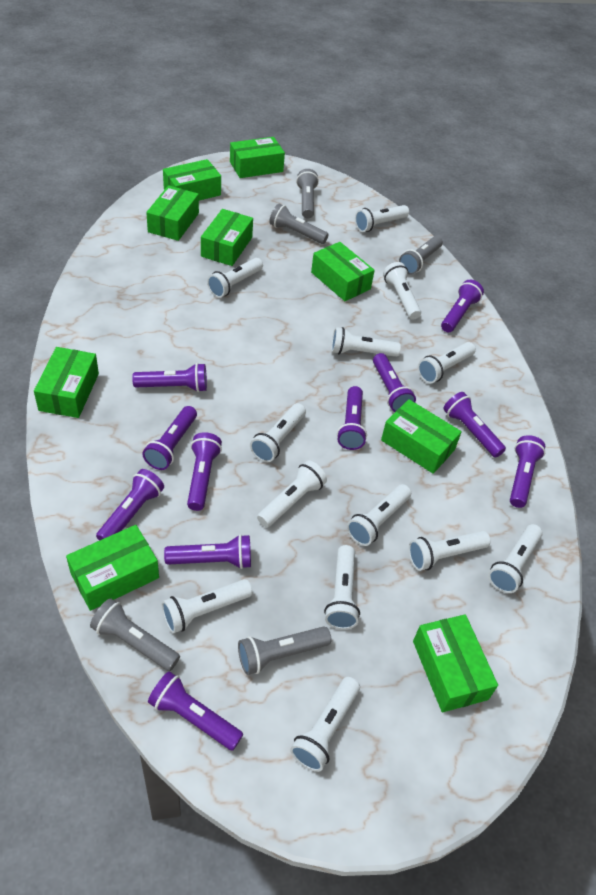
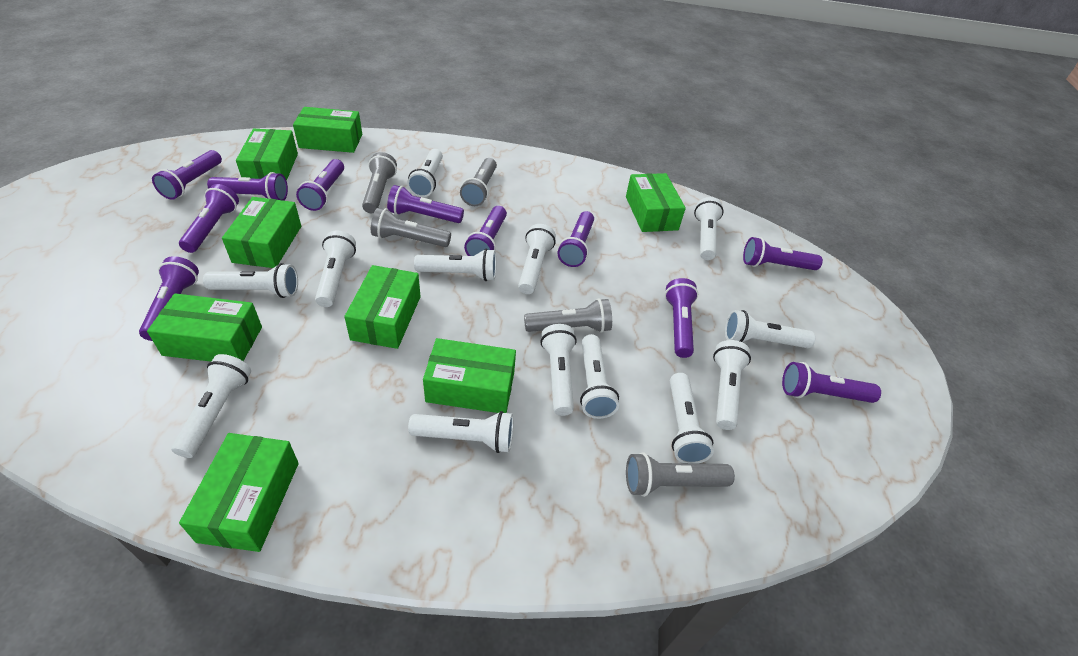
green box: 9 -> 8

